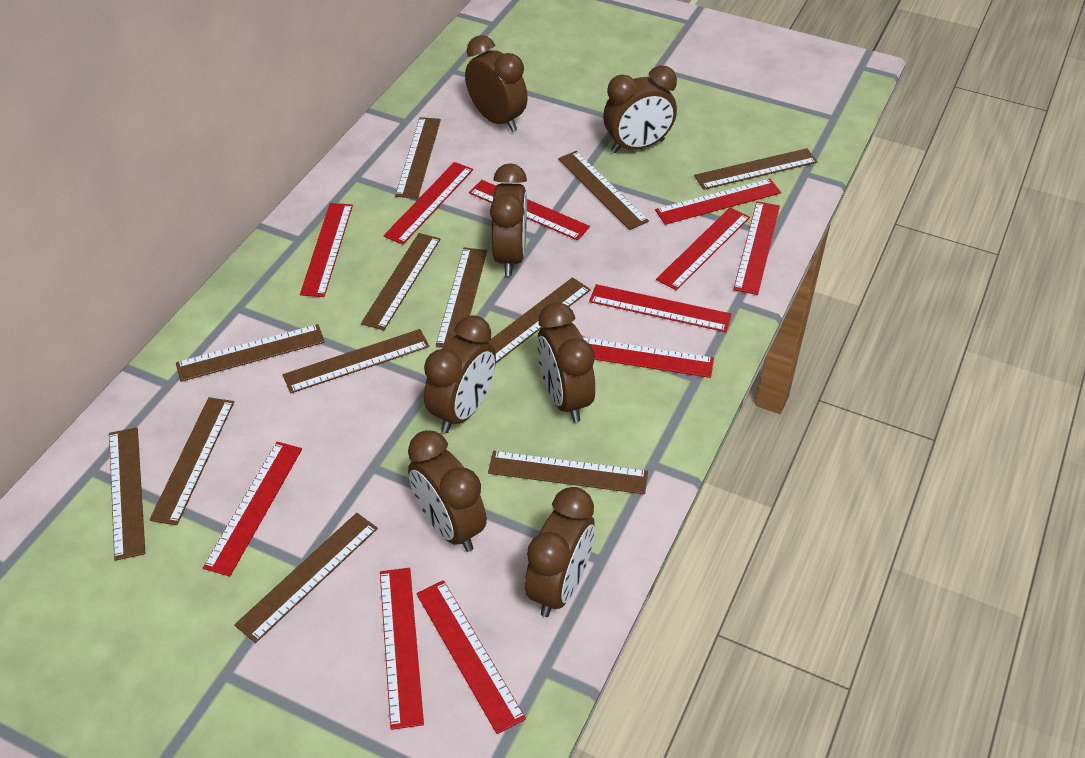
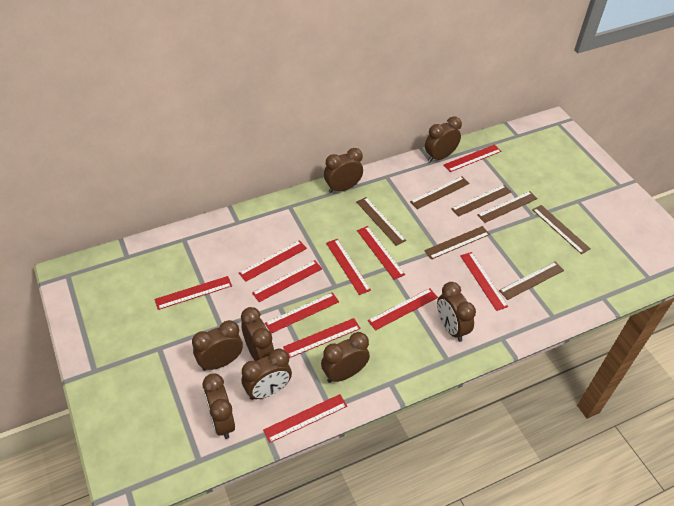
brown clock: 7 -> 8
brown ruler: 12 -> 7

